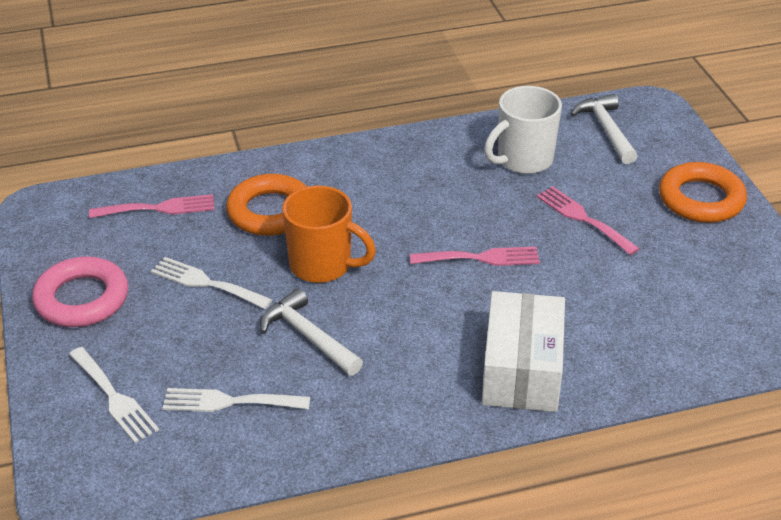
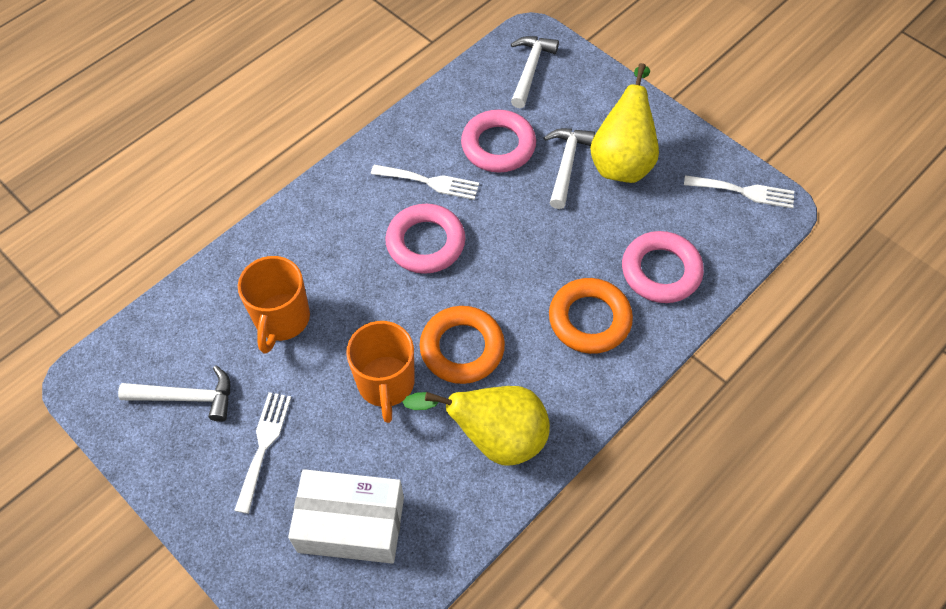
orange mug: 1 -> 2
pink fork: 3 -> 0
pink ring: 1 -> 3
white hammer: 2 -> 3
white mug: 1 -> 0
yellow pear: 0 -> 2

